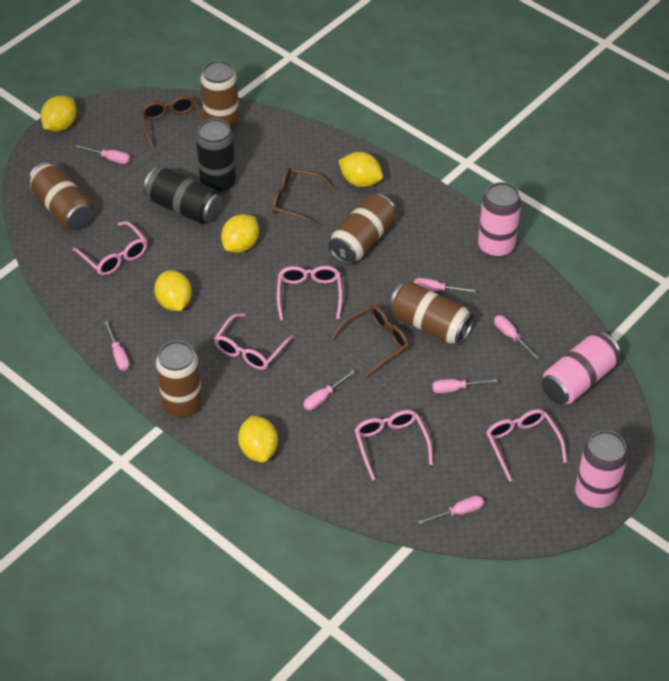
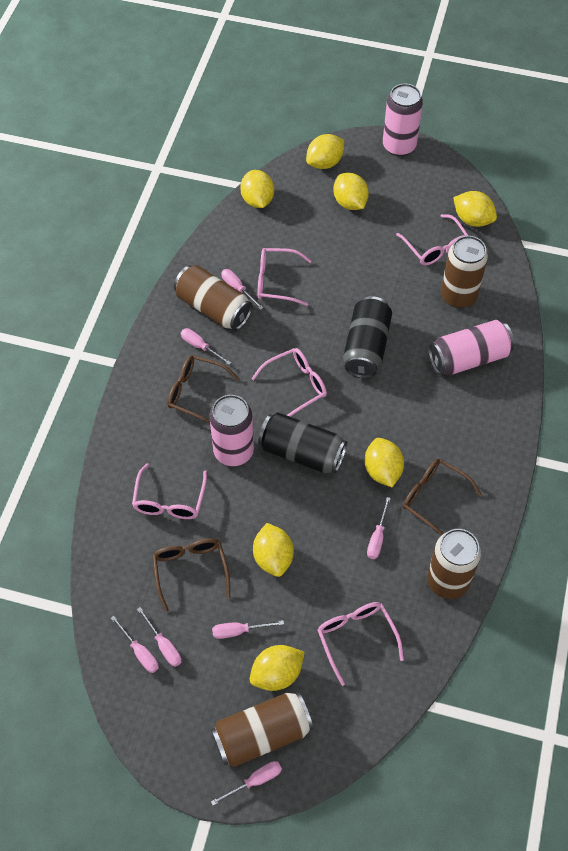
brown can: 5 -> 4
yellow lemon: 5 -> 7

